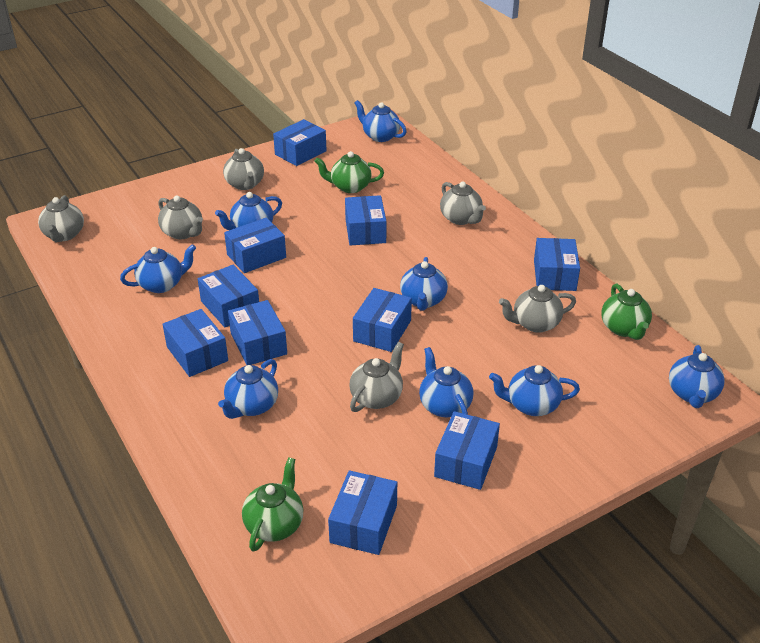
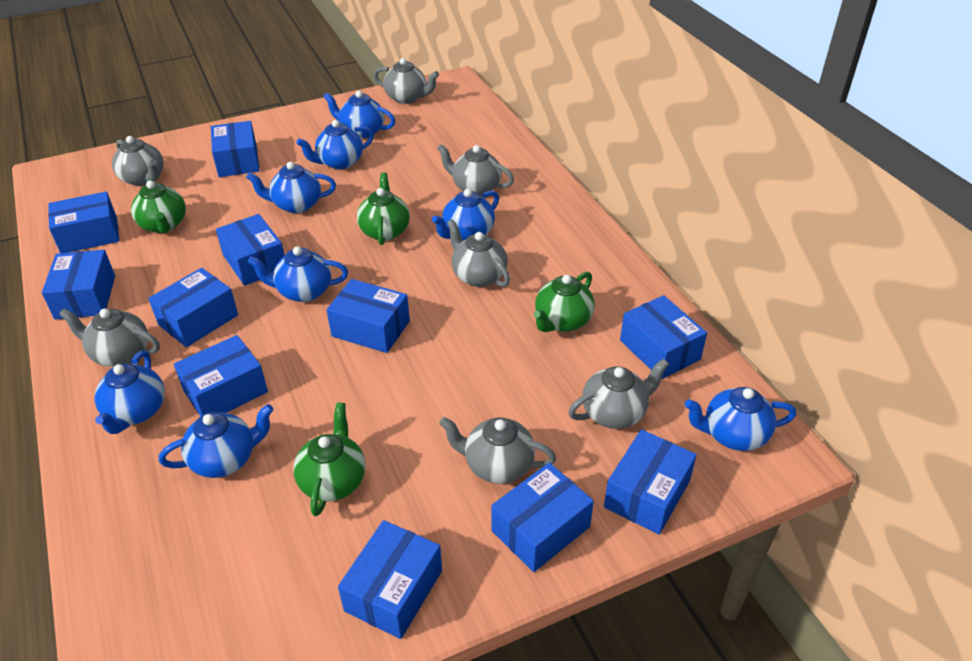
blue box: 10 -> 11
green teapot: 3 -> 4
grey teapot: 6 -> 7

